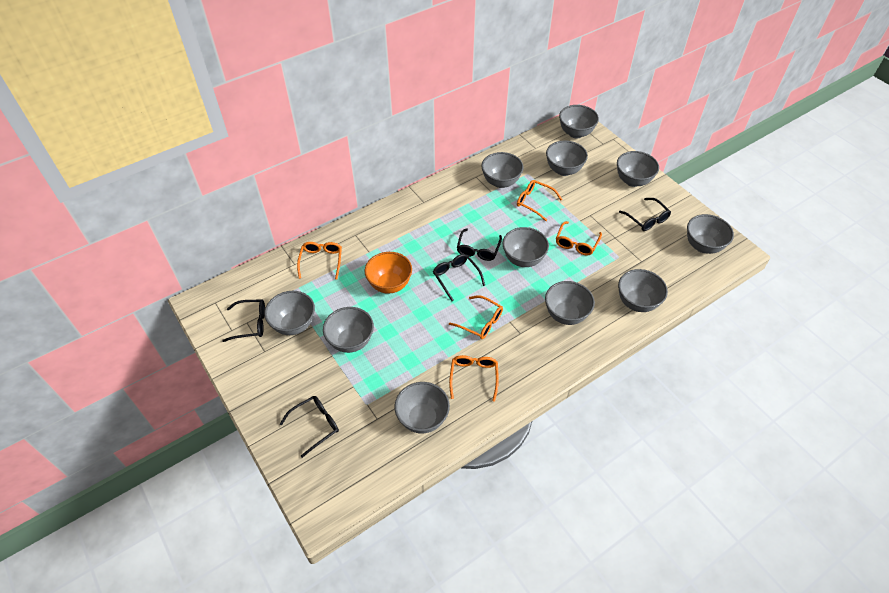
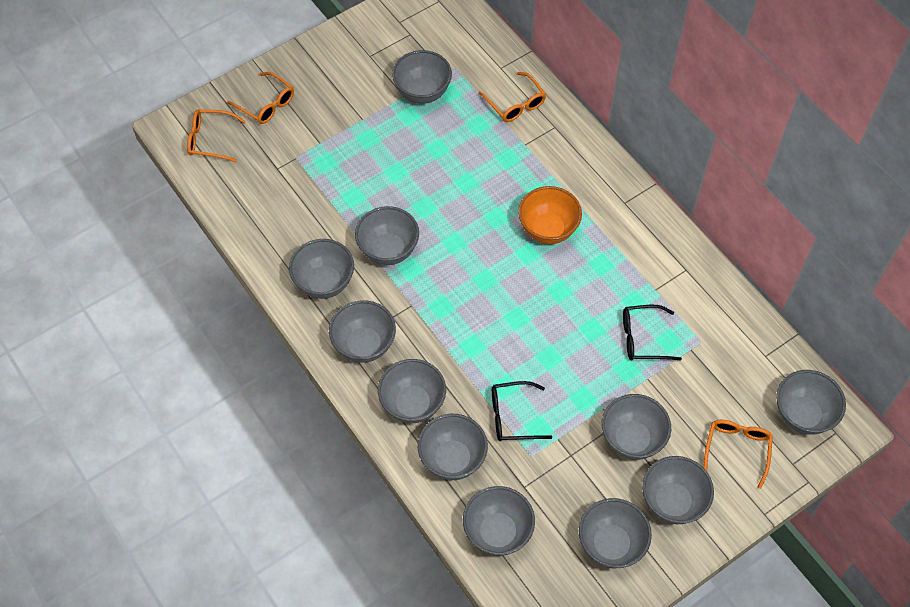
black glasses: 5 -> 2
orange glasses: 5 -> 4

